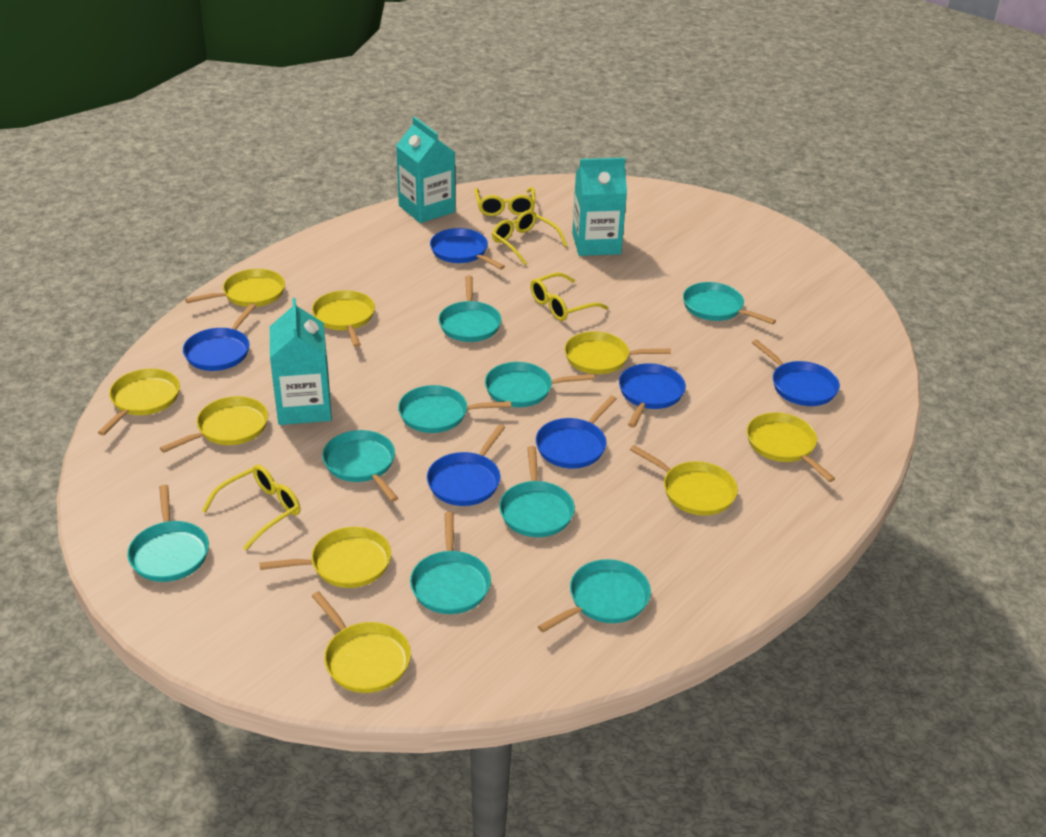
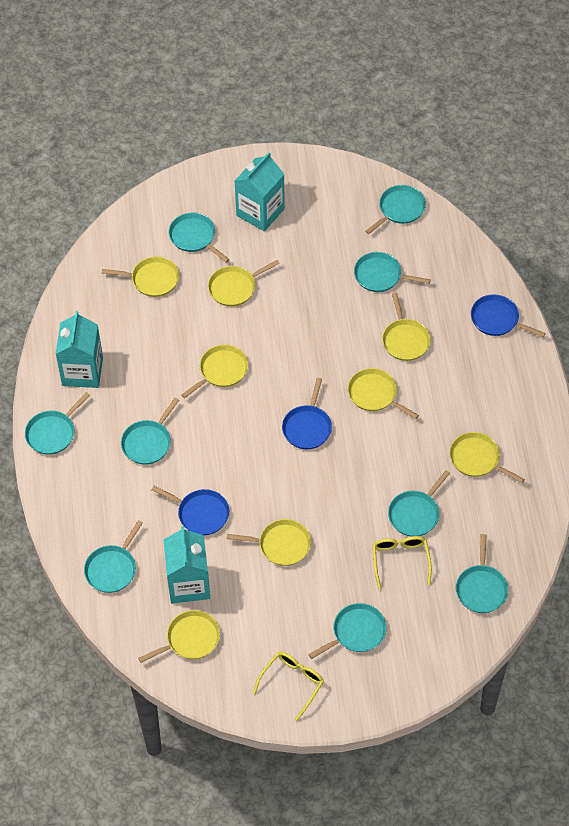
blue pan: 6 -> 3
yellow glasses: 4 -> 2
yellow pan: 9 -> 8

